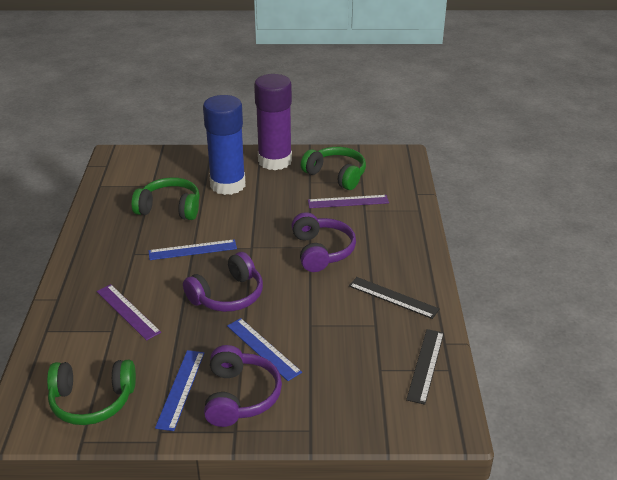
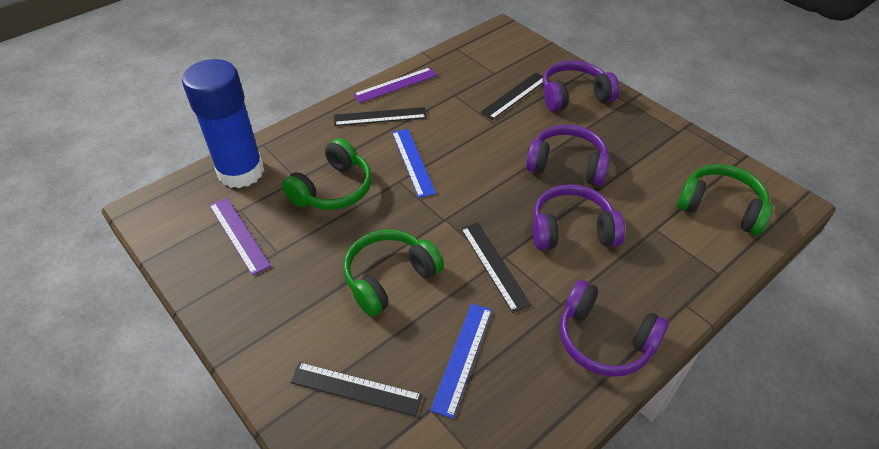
black ruler: 2 -> 4
blue ruler: 3 -> 2
purple glue stick: 1 -> 0
purple headphones: 3 -> 4

